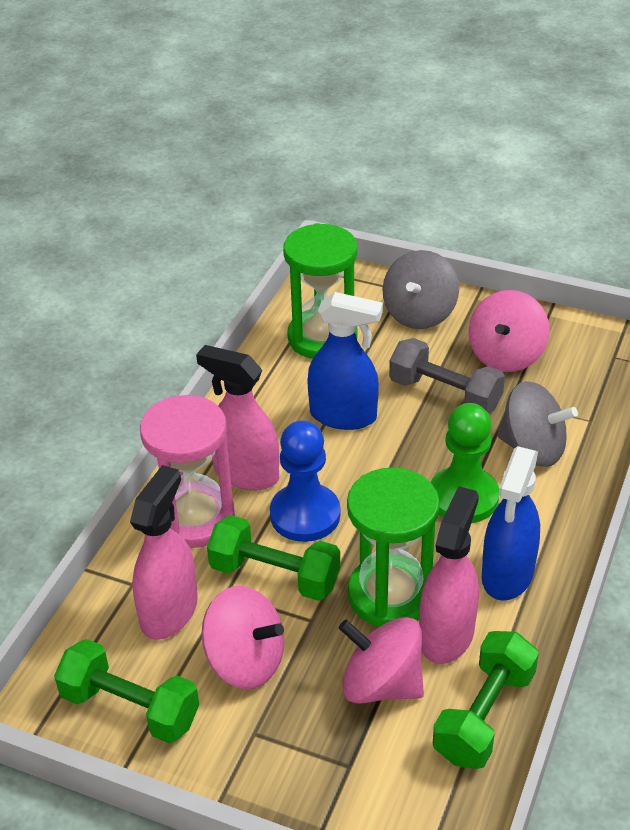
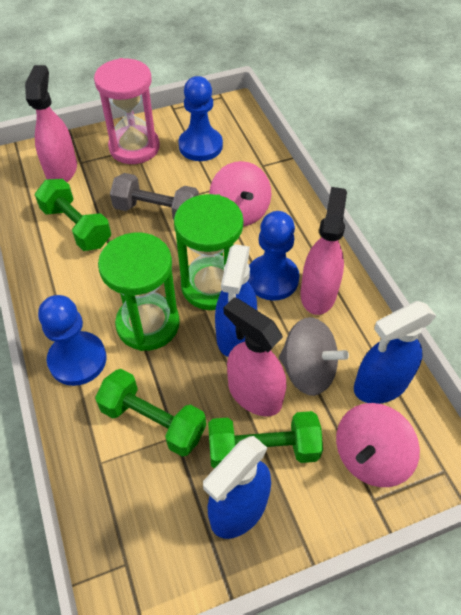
blue pawn: 1 -> 3
blue spray bottle: 2 -> 3
green pawn: 1 -> 0
grey spinning top: 2 -> 1
pink spinning top: 3 -> 2

